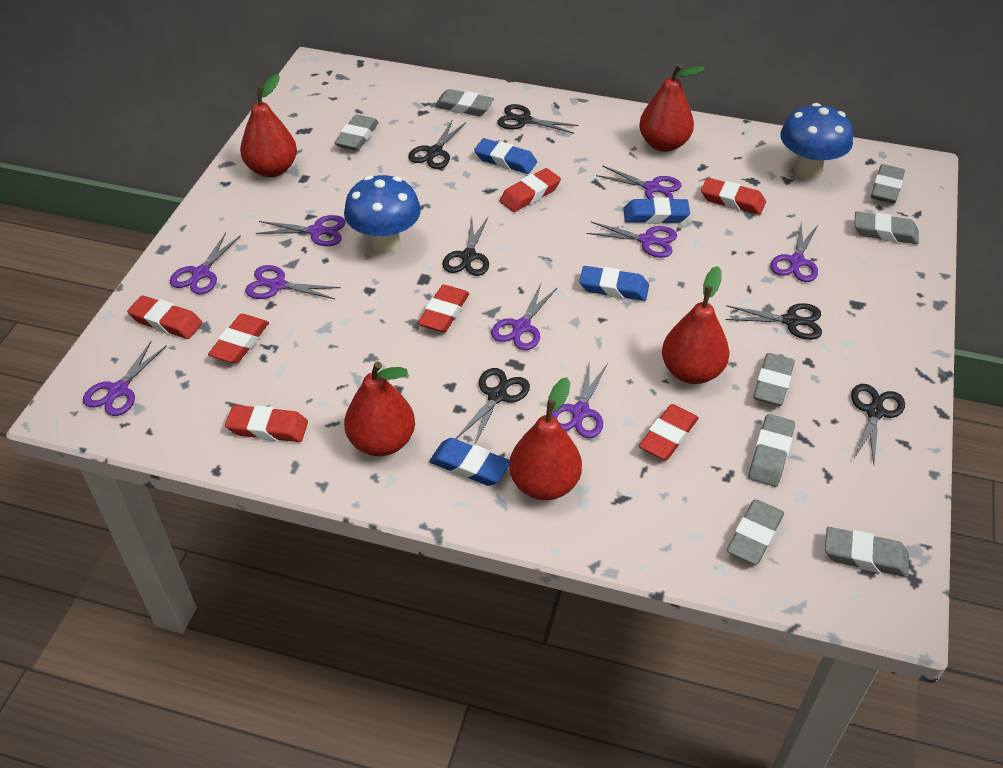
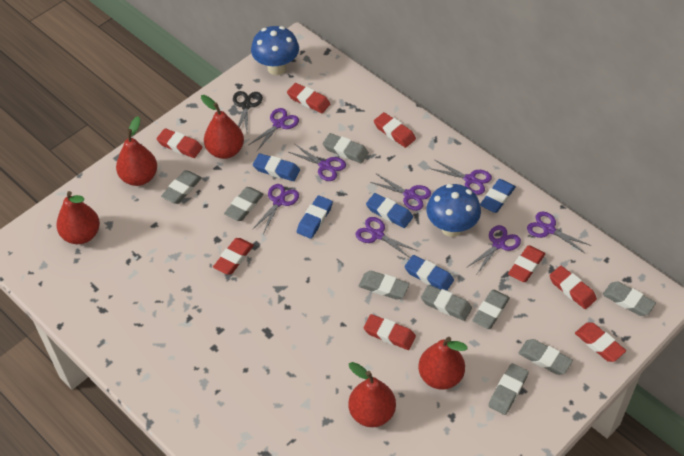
black scissors: 6 -> 1
blue eraser: 4 -> 5
grey eraser: 8 -> 9
purple scissors: 9 -> 8
red eraser: 7 -> 8

